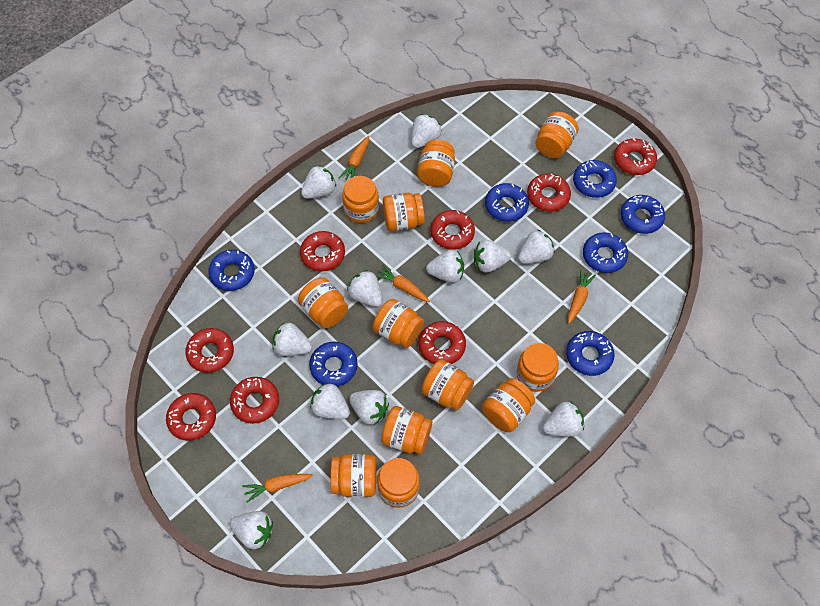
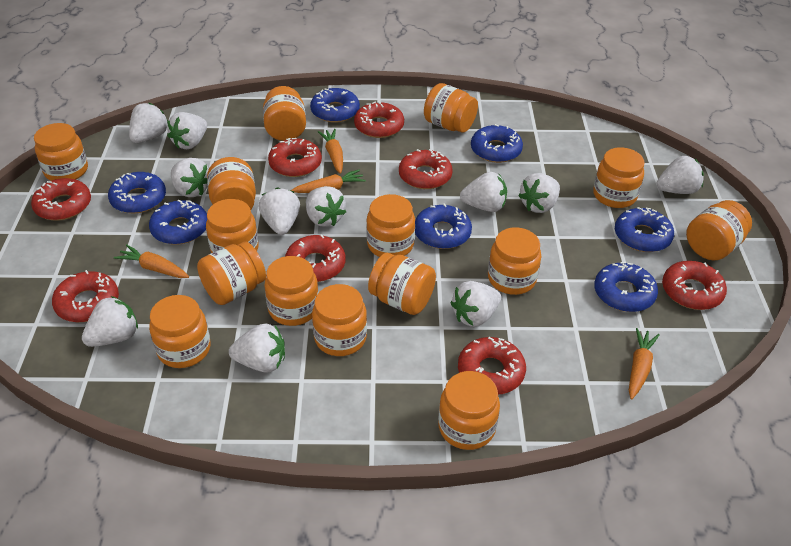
orange jar: 12 -> 15

